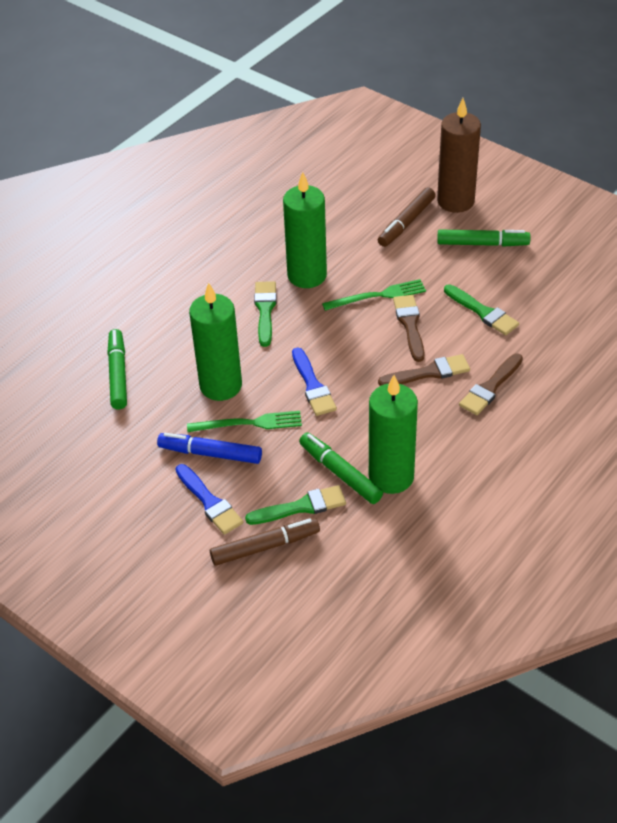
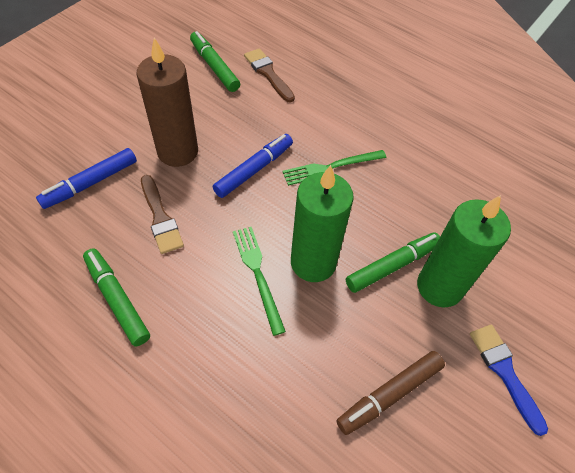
blue brush: 2 -> 1
blue marker: 1 -> 2
brown brush: 3 -> 2
brown marker: 2 -> 1
green brush: 3 -> 0
green candle: 3 -> 2

